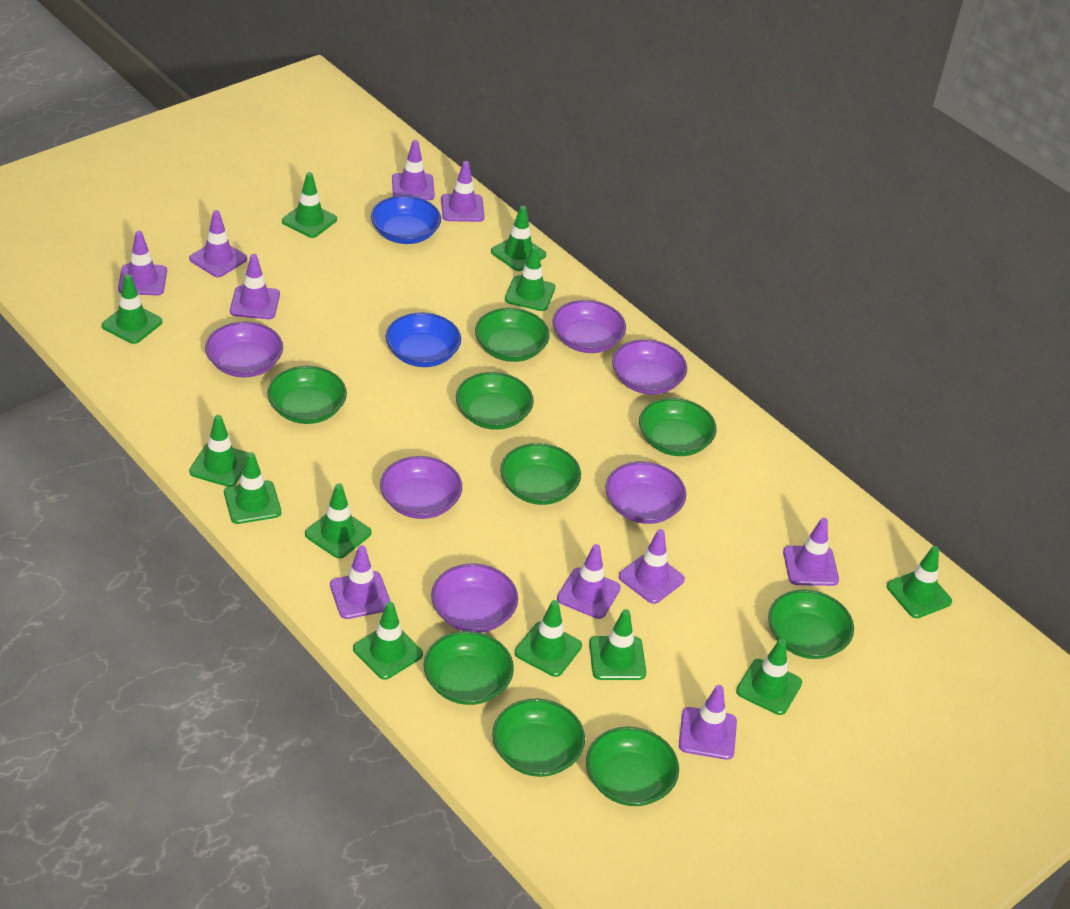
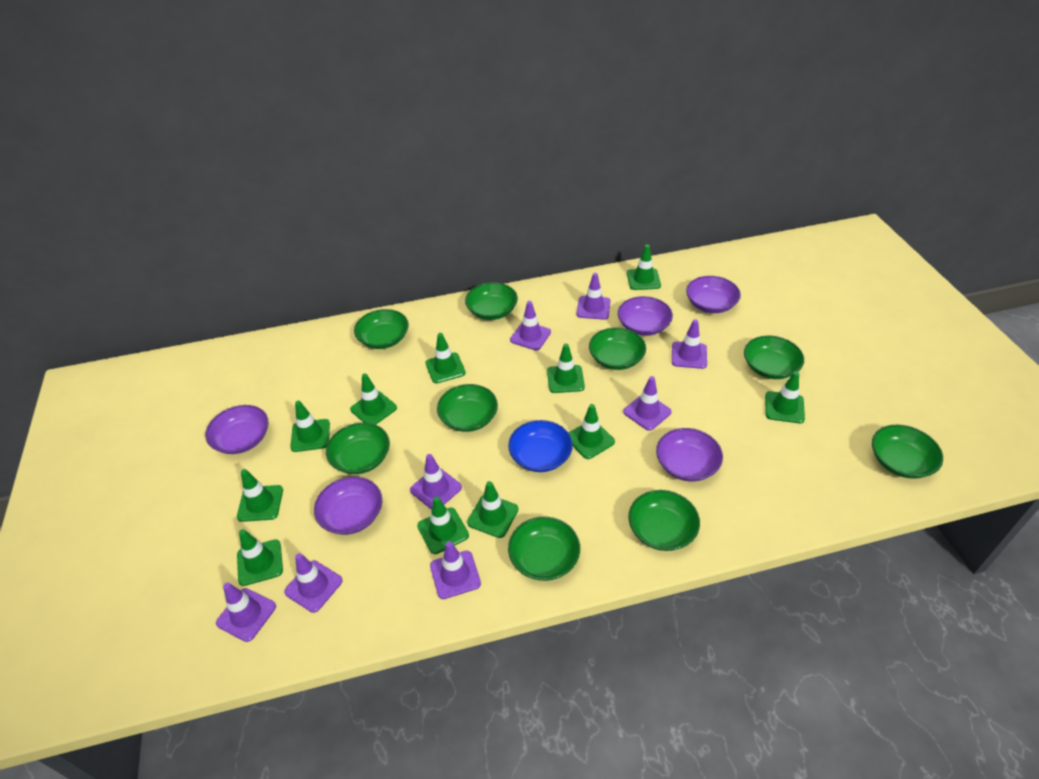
blue bowl: 2 -> 1
green traffic cone: 12 -> 11
purple bowl: 6 -> 5
purple traffic cone: 10 -> 8

